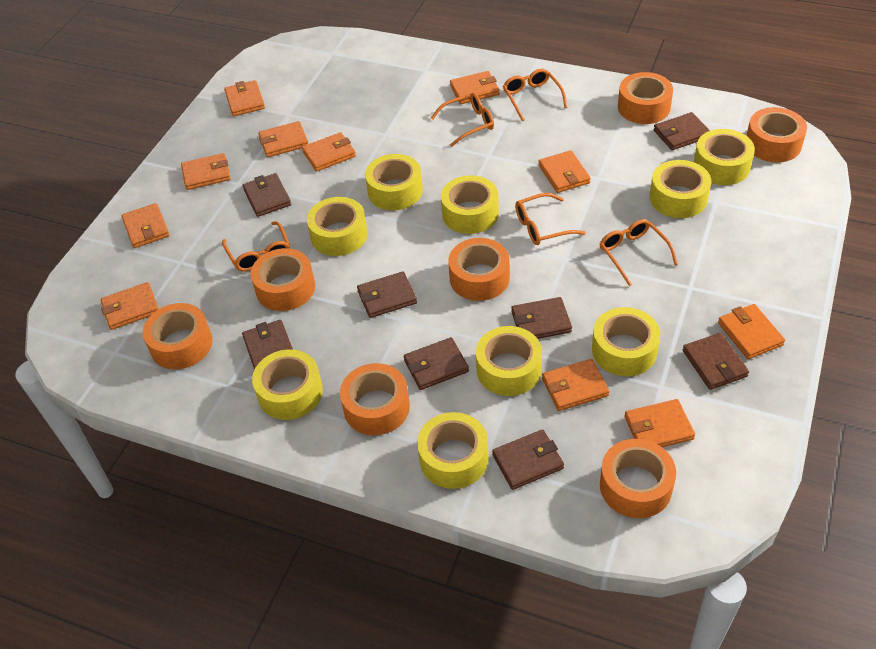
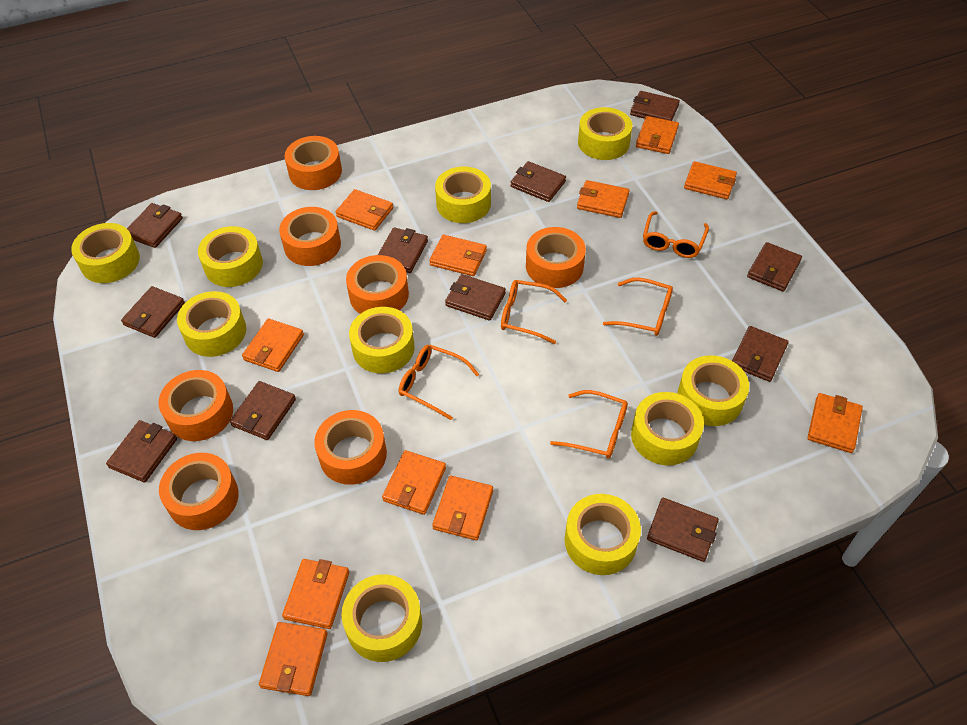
brown wallet: 8 -> 11
yellow tape: 9 -> 10

